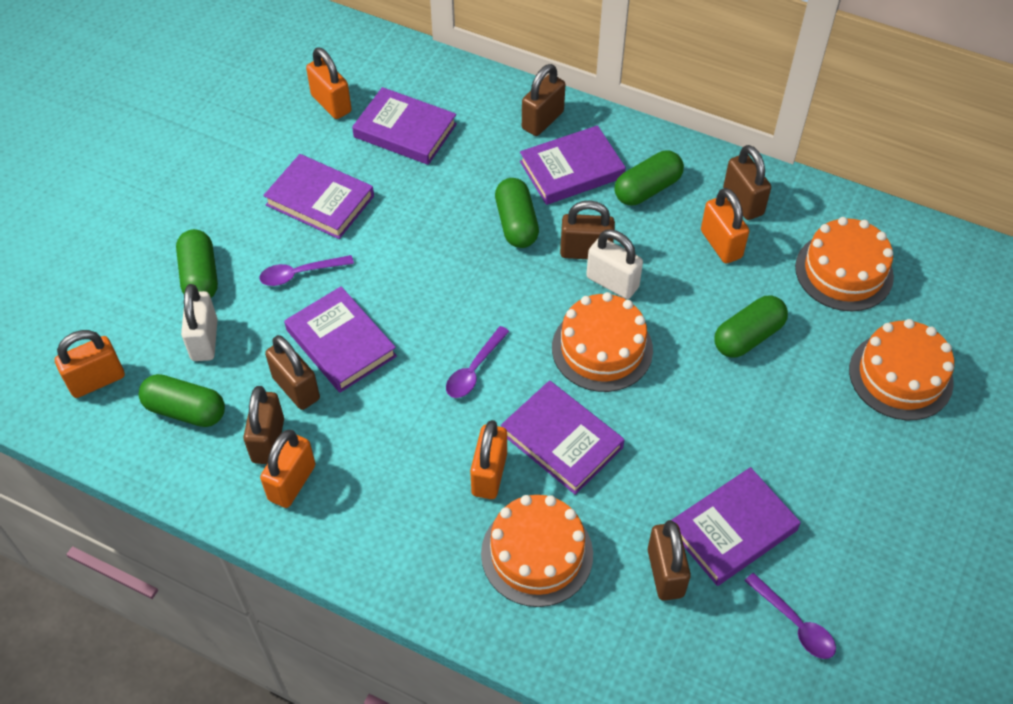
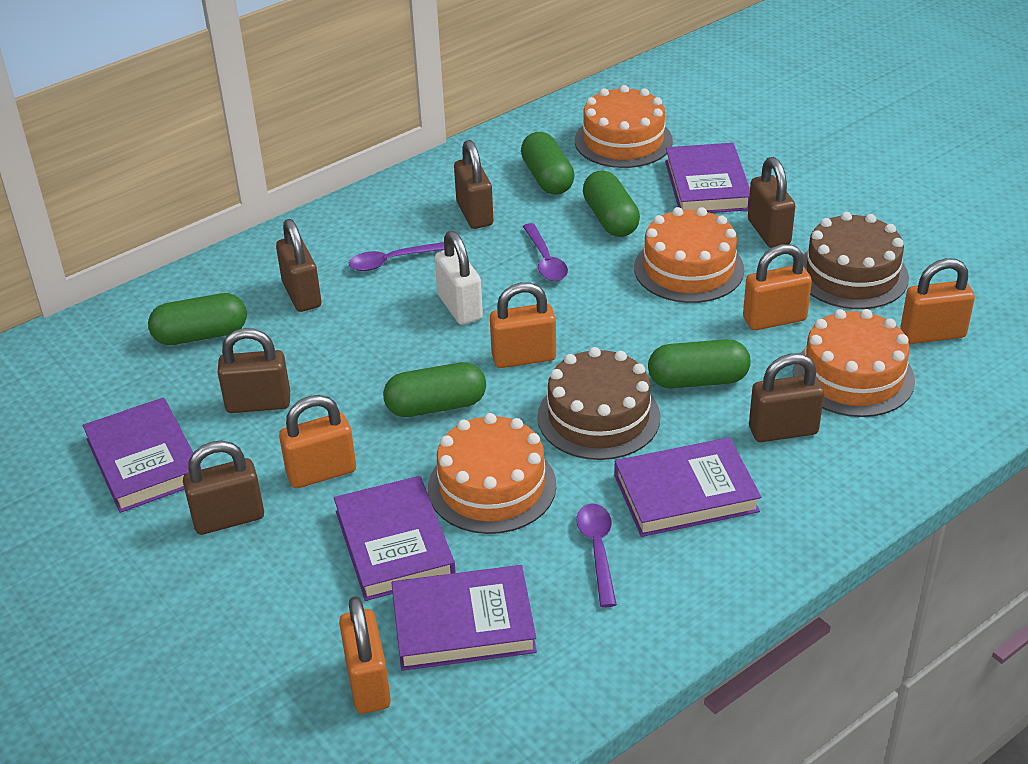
brown cake: 0 -> 2
purple book: 6 -> 5
white padlock: 2 -> 1

